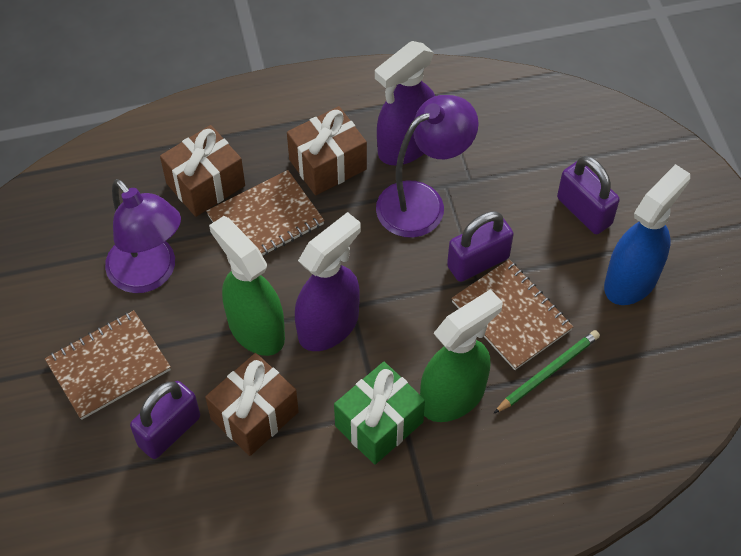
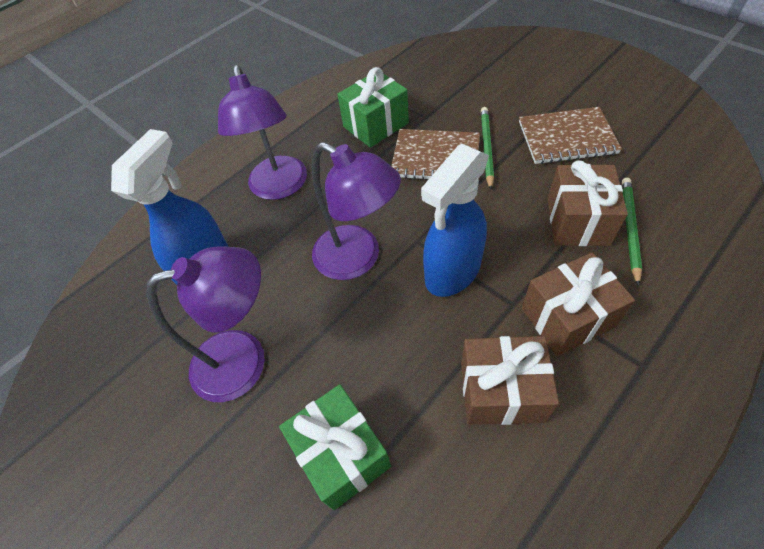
blue spray bottle: 1 -> 2
brown notebook: 3 -> 2
green gift: 1 -> 2
green pencil: 1 -> 2
green spray bottle: 2 -> 0
purple lamp: 2 -> 3
purple padlock: 3 -> 0
purple spray bottle: 2 -> 0

